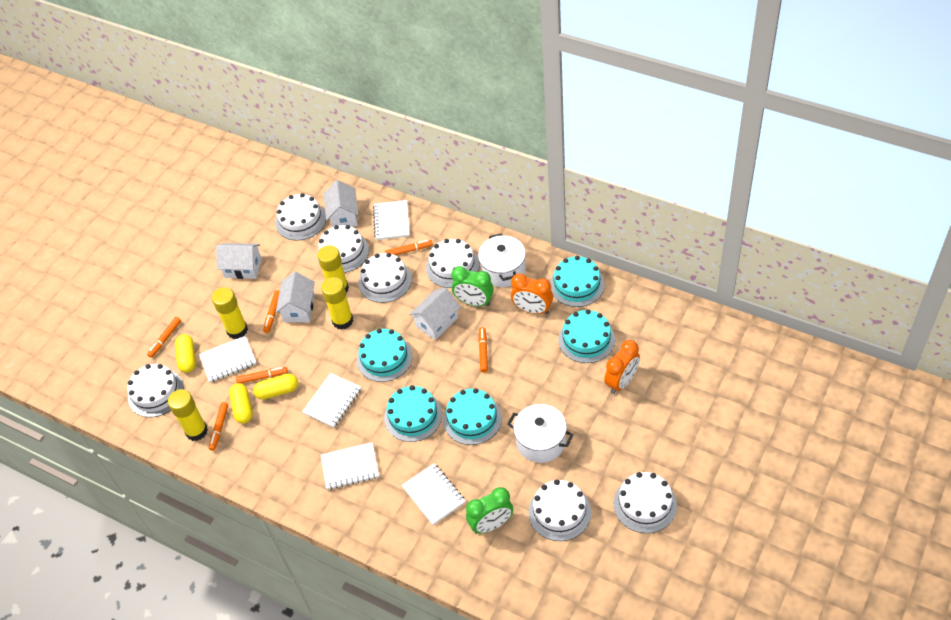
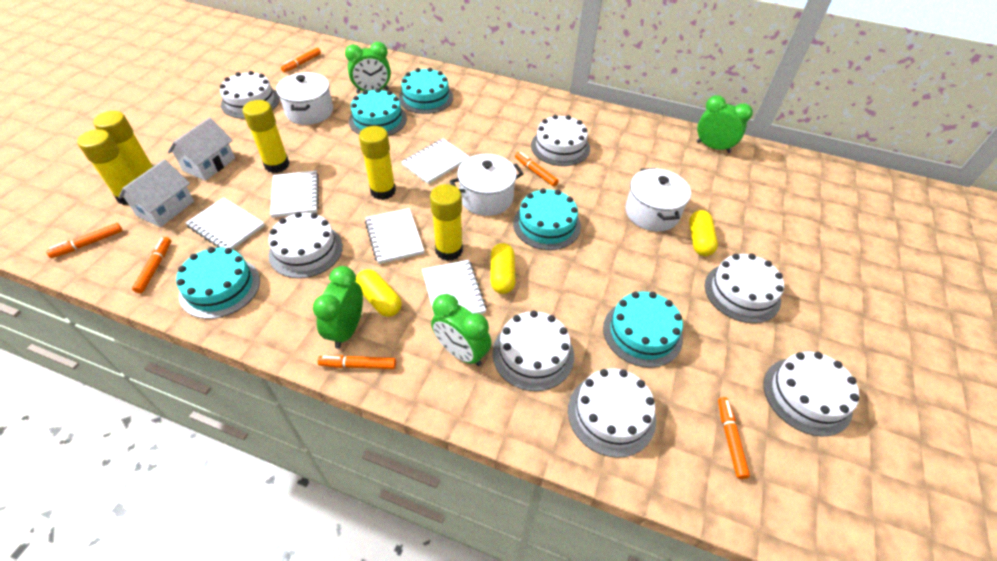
green clock: 2 -> 4
orange clock: 2 -> 0
white house: 4 -> 2
white pot: 2 -> 3
yellow glue stick: 4 -> 5

